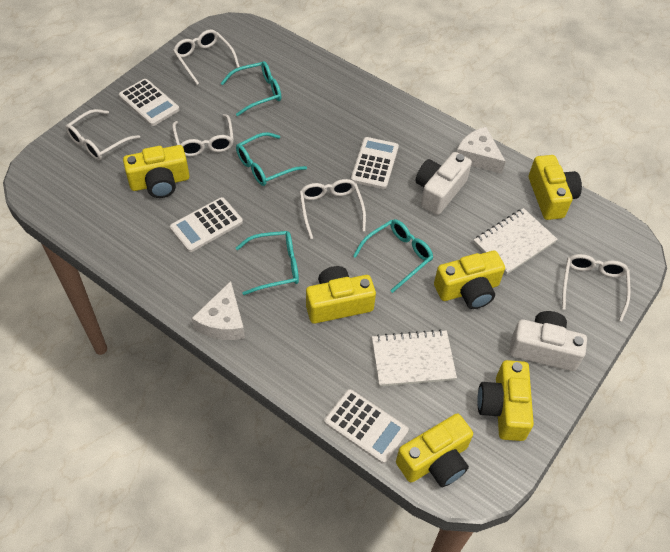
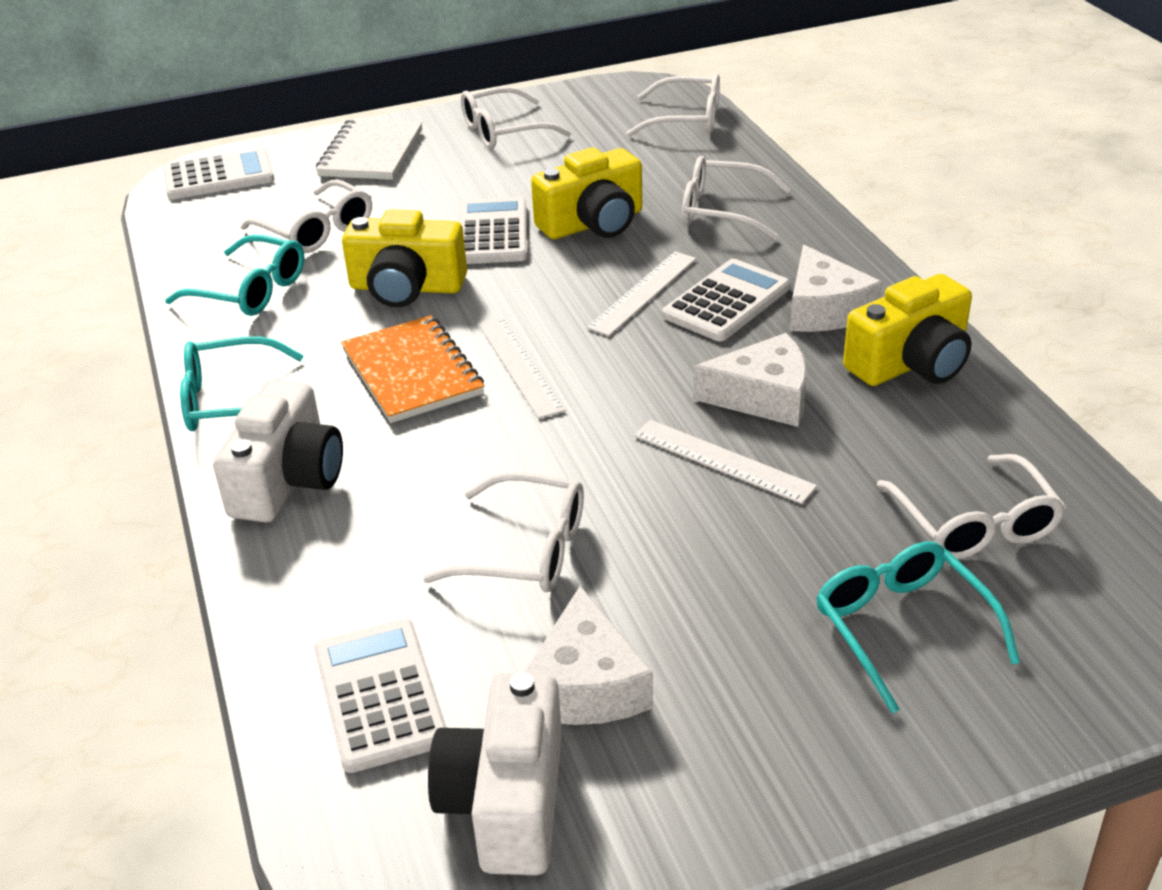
orange notebook: 0 -> 1
turquoise glasses: 4 -> 3
white cheese: 2 -> 3
white glasses: 5 -> 6
white notebook: 2 -> 1
white ruler: 0 -> 3
yellow camera: 6 -> 3

